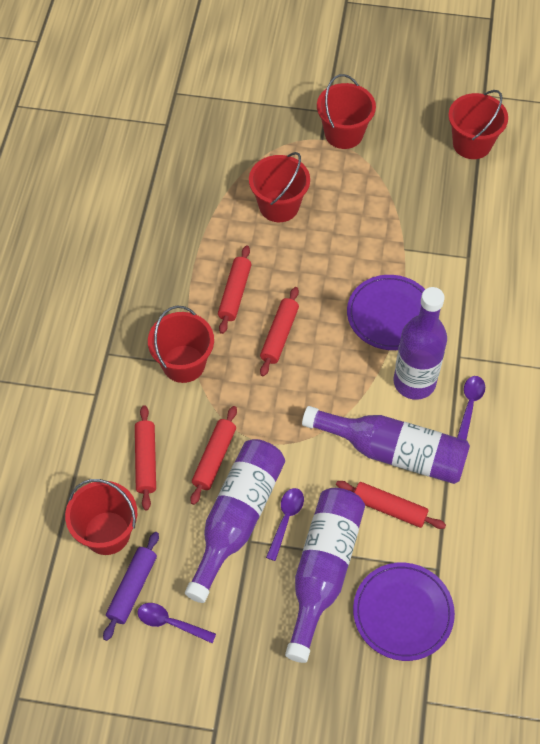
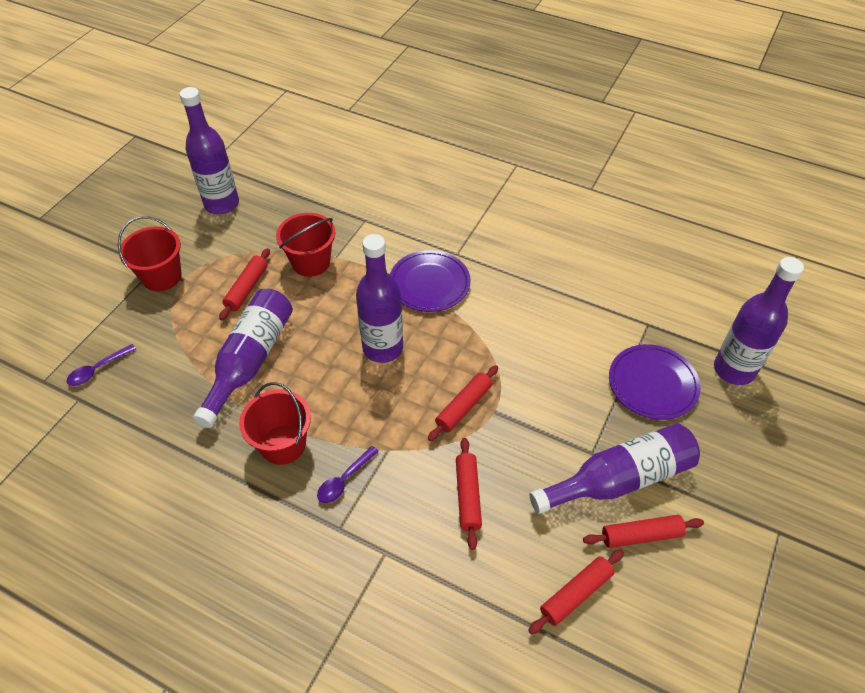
purple bottle: 4 -> 5
purple rolling pin: 1 -> 0
purple spoon: 3 -> 2
red bucket: 5 -> 3

